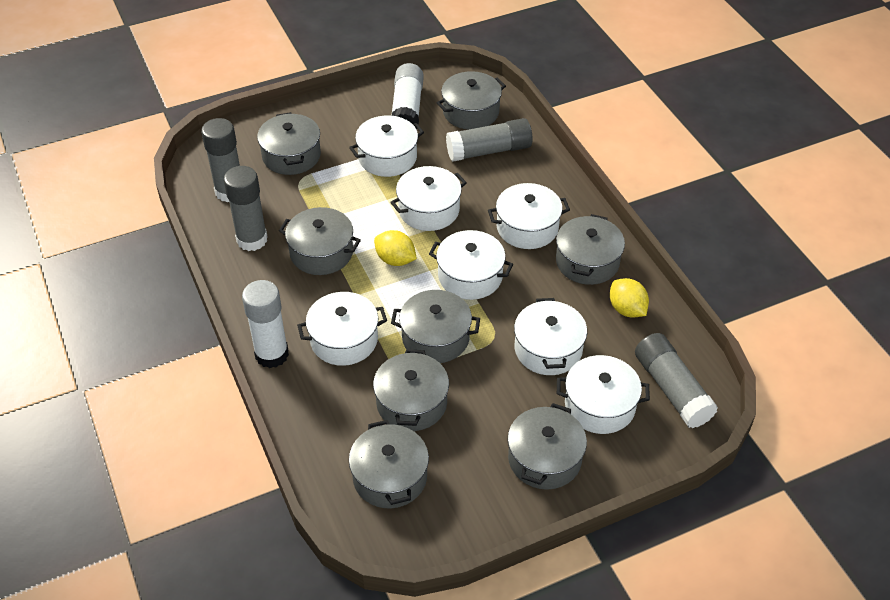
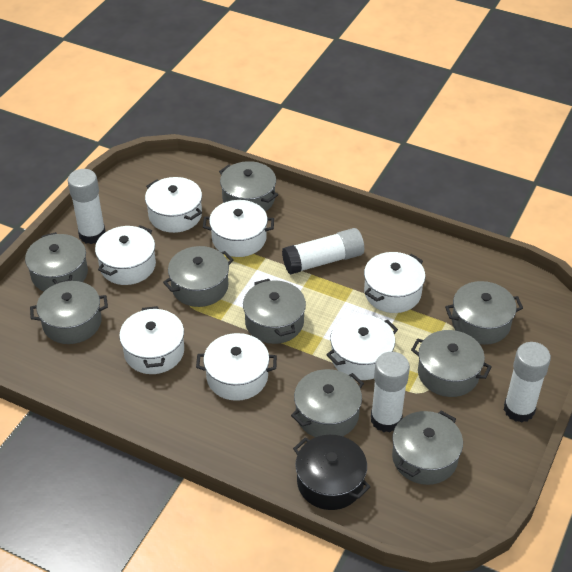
black pot: 0 -> 1
grey glue stick: 4 -> 0
grey pot: 8 -> 9
white glue stick: 2 -> 4
yellow lemon: 2 -> 0

